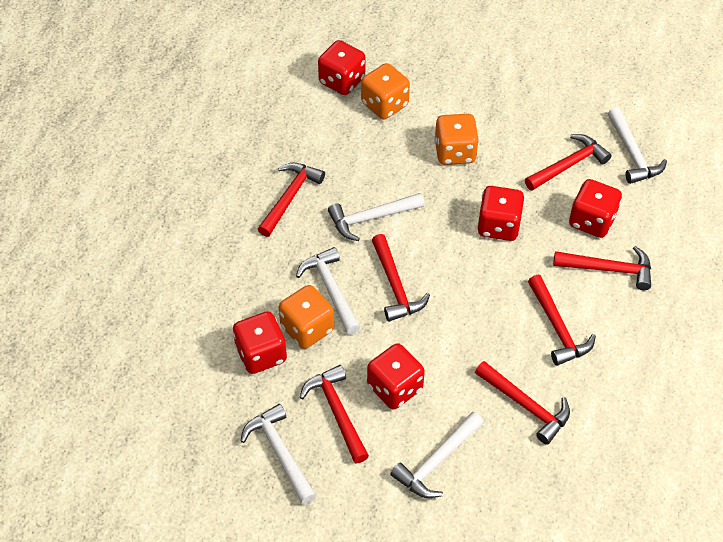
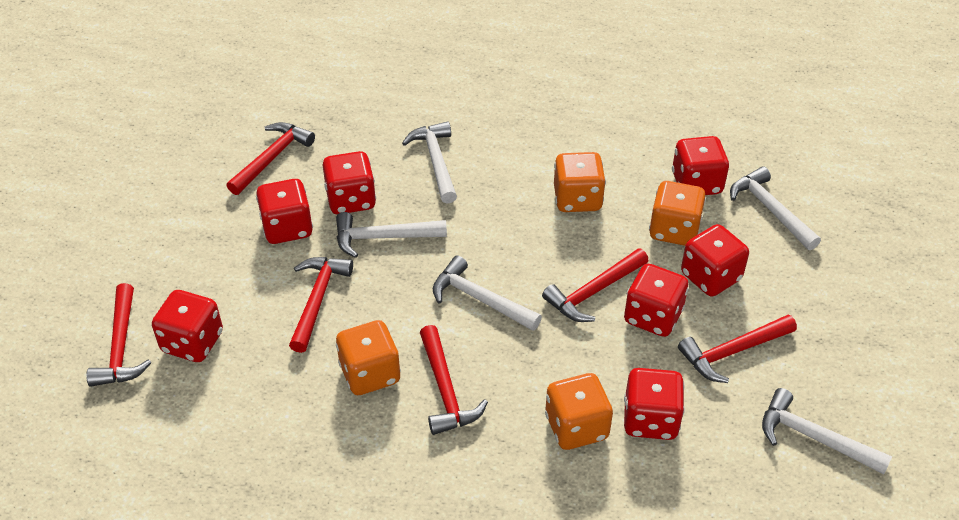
orange dice: 3 -> 4
red dice: 5 -> 7
red hammer: 7 -> 6

